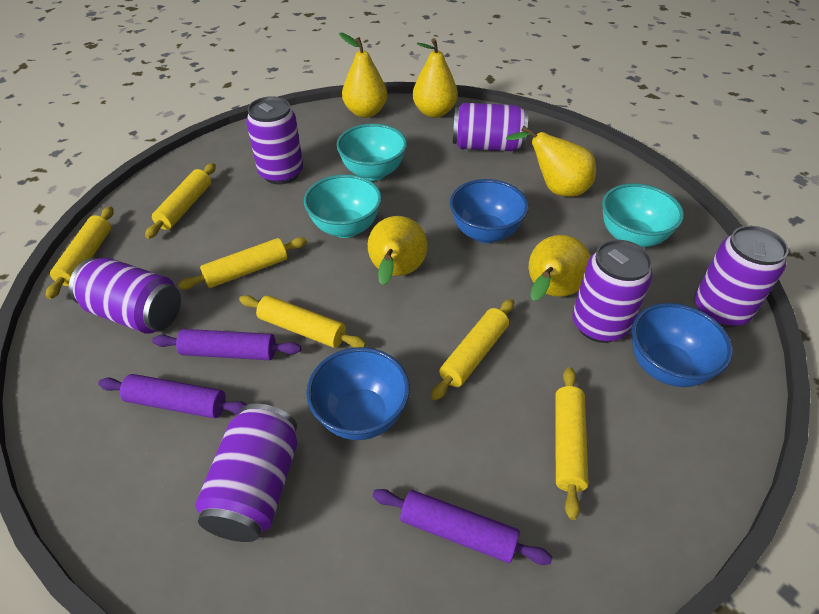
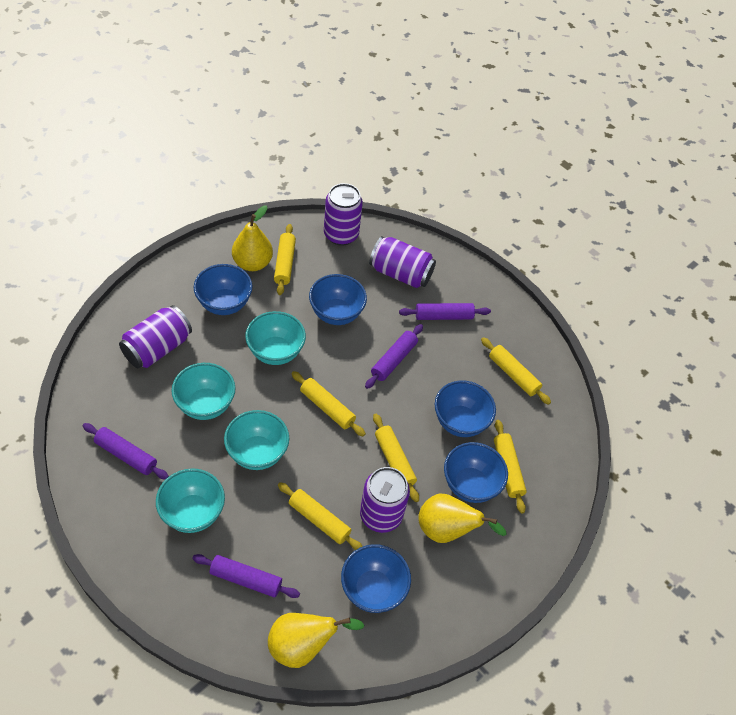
blue bowl: 3 -> 5
purple can: 6 -> 4
purple rolling pin: 3 -> 4
turquoise bowl: 3 -> 4
yellow pear: 5 -> 3

